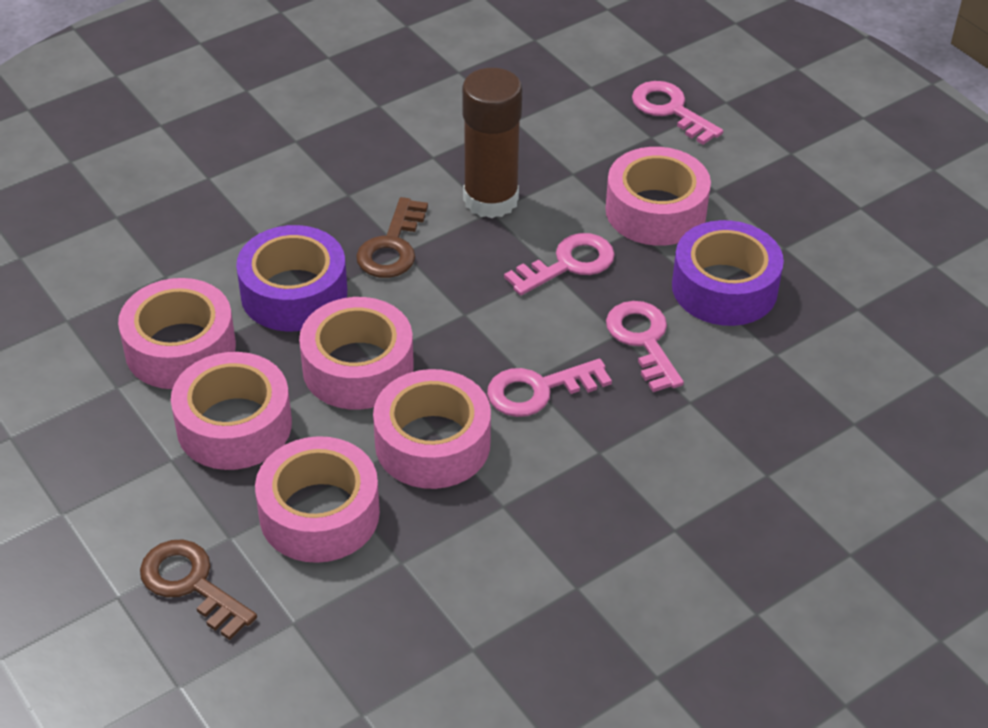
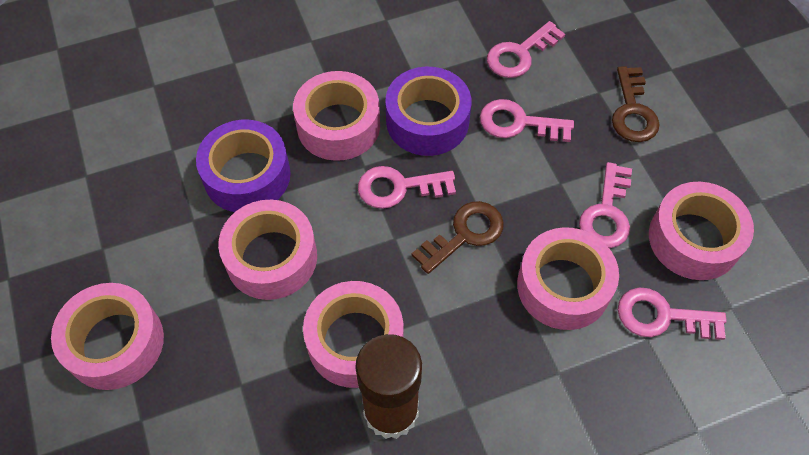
pink key: 4 -> 5

